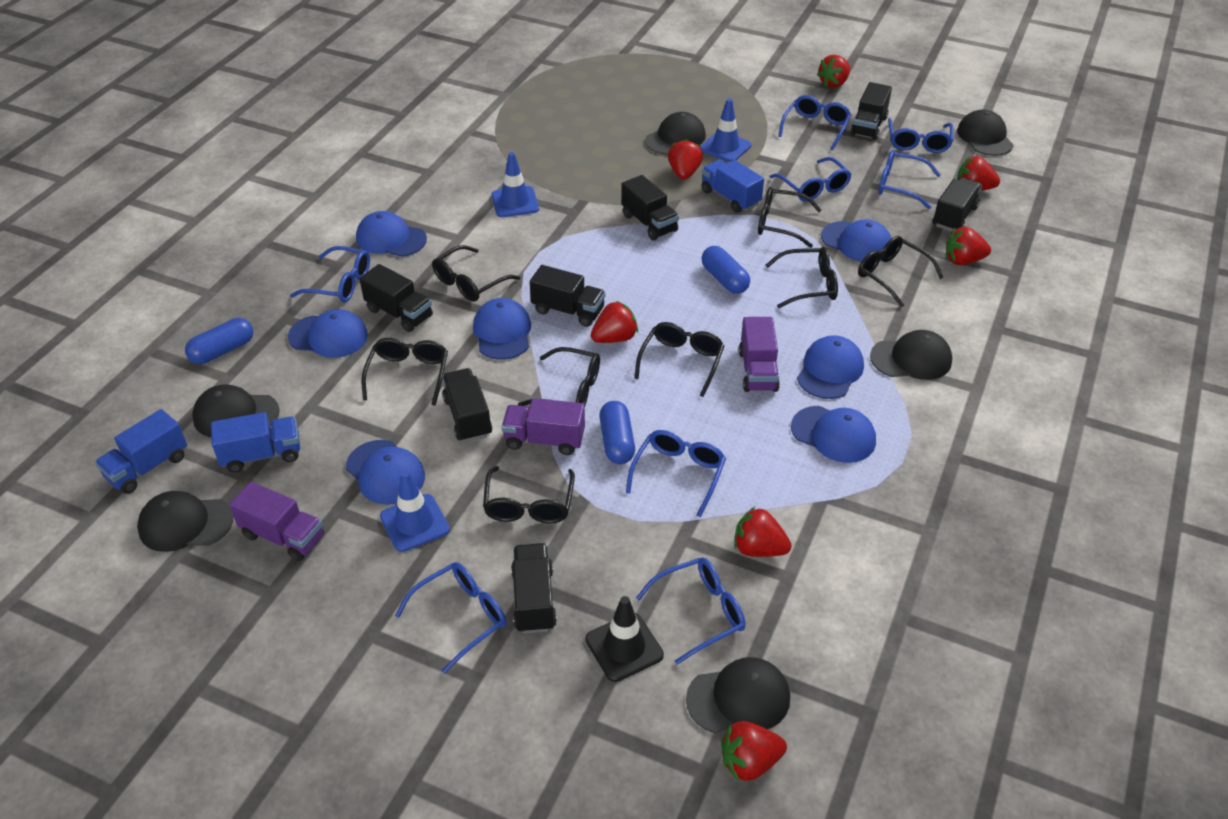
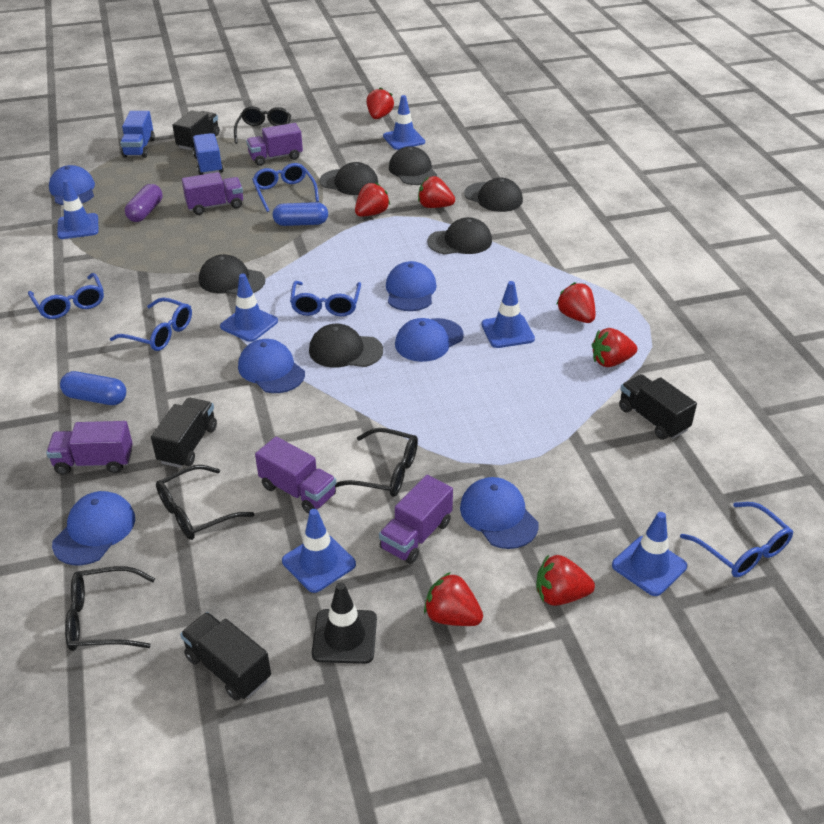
black glasses: 8 -> 4
black truck: 7 -> 4
blue cap: 7 -> 6
blue capsule: 3 -> 2
blue glasses: 8 -> 5
blue traffic cone: 3 -> 6
blue truck: 3 -> 2
purple capsule: 0 -> 1
purple truck: 3 -> 5

